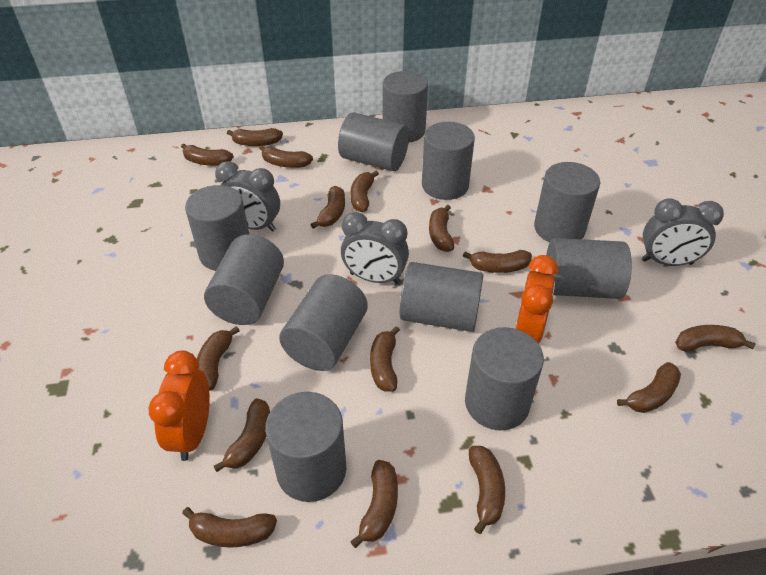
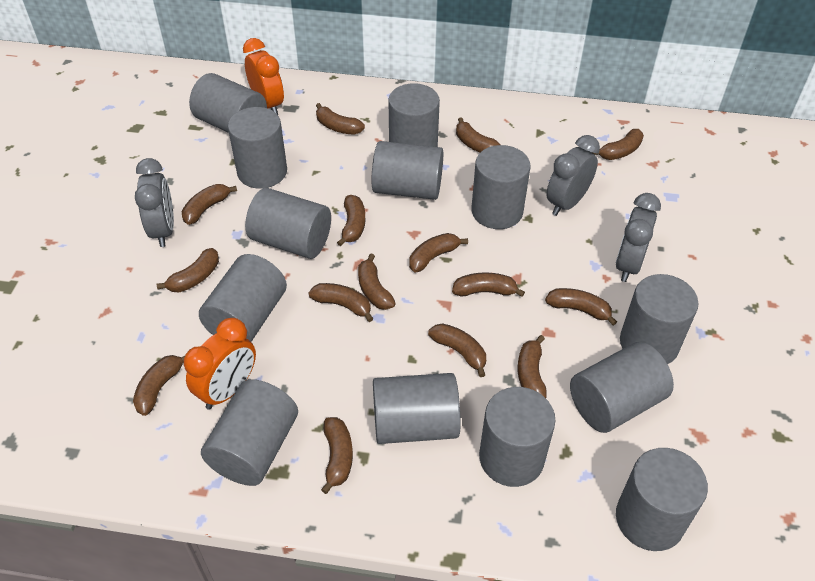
grey cylinder: 11 -> 13

